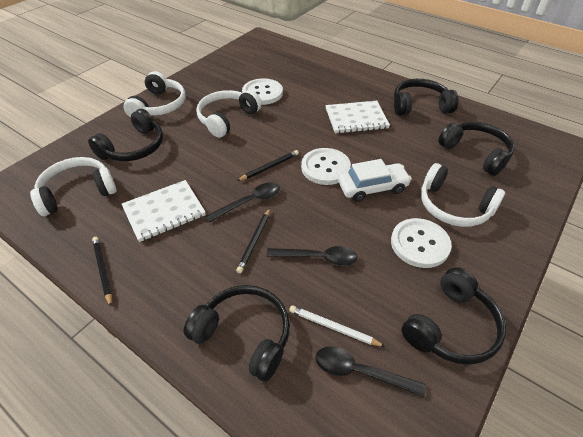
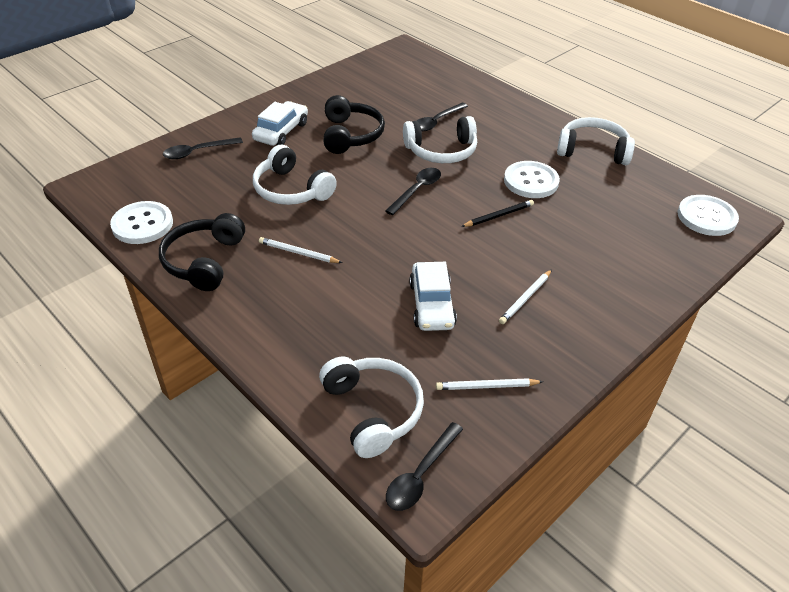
black headphones: 5 -> 2
black pencil: 3 -> 1
black spoon: 3 -> 4
white car: 1 -> 2
white notebook: 2 -> 0
white pencil: 1 -> 3

